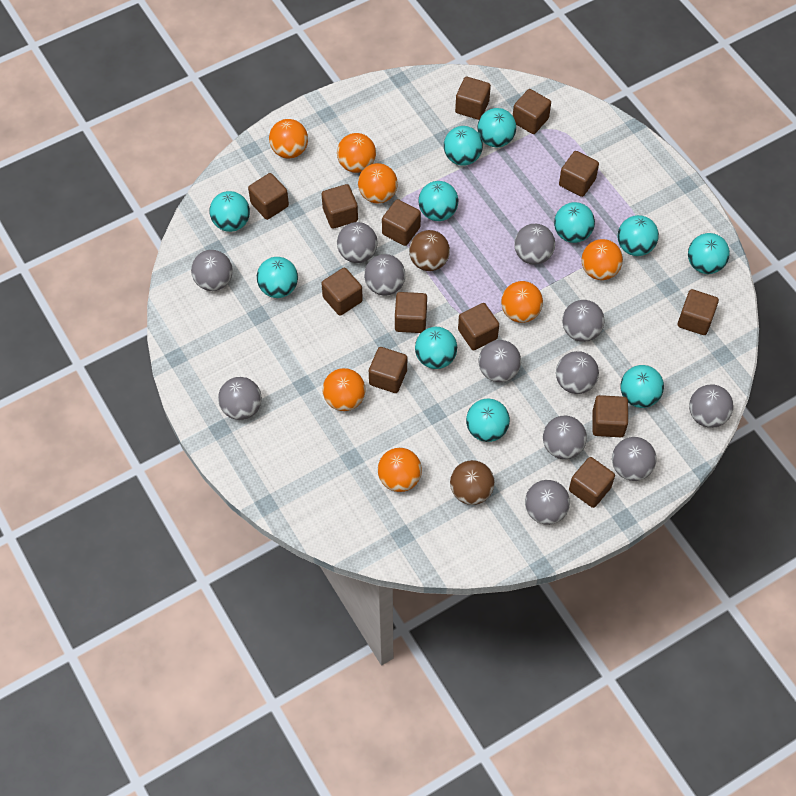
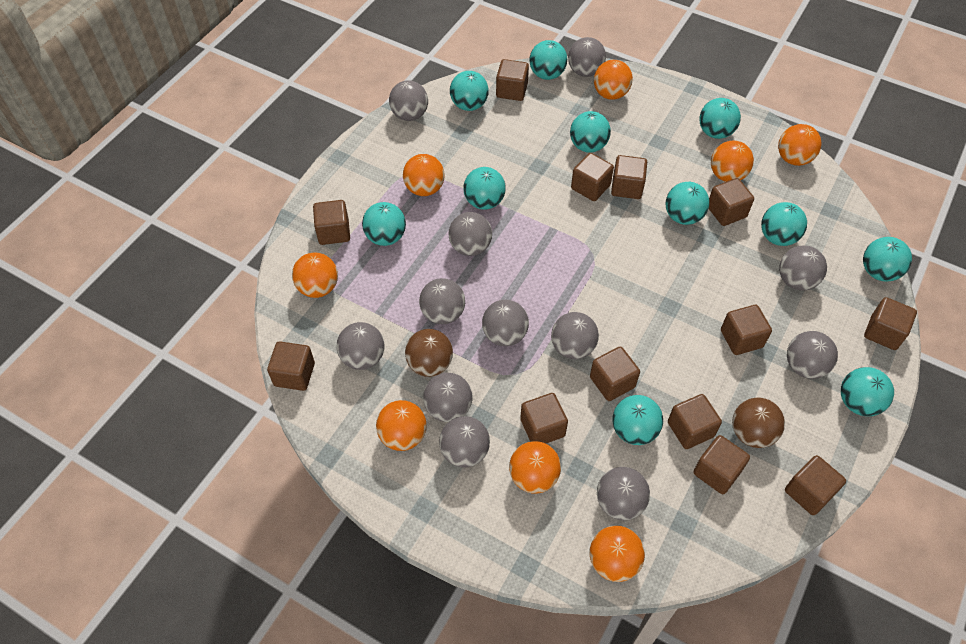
orange ball: 7 -> 8

